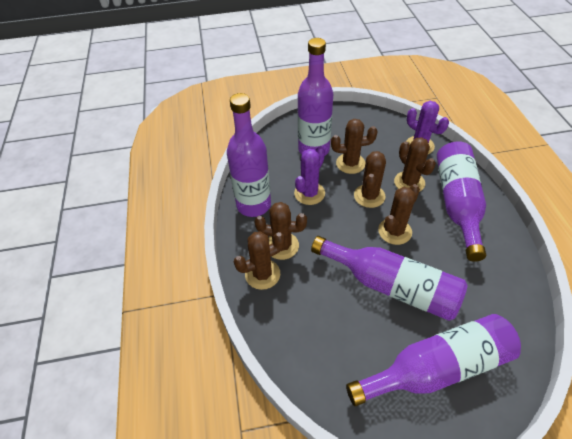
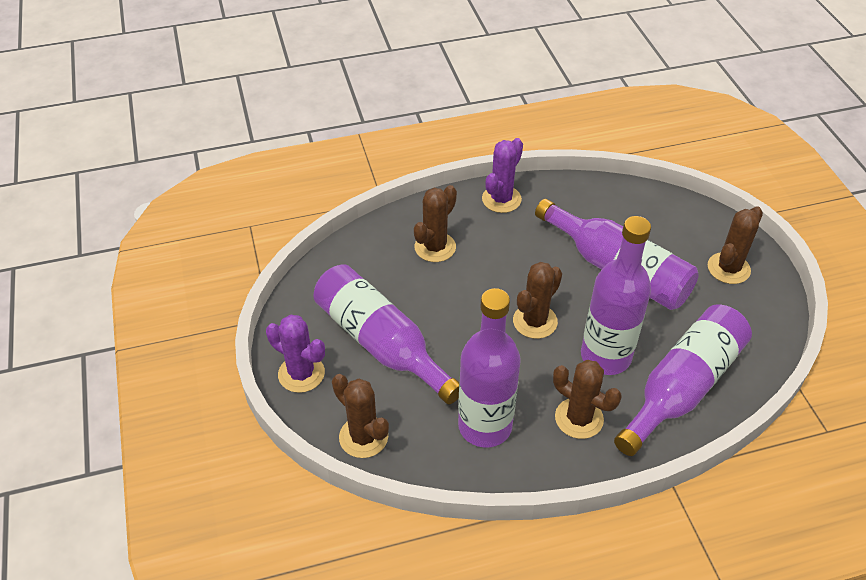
brown cactus: 6 -> 5

